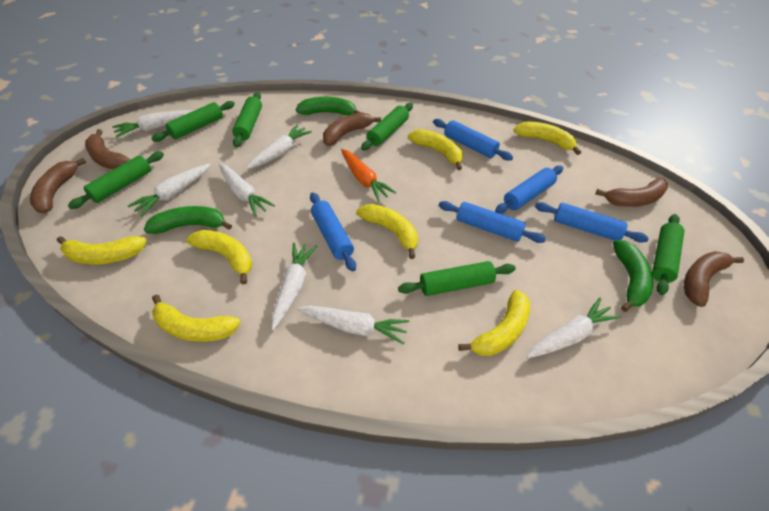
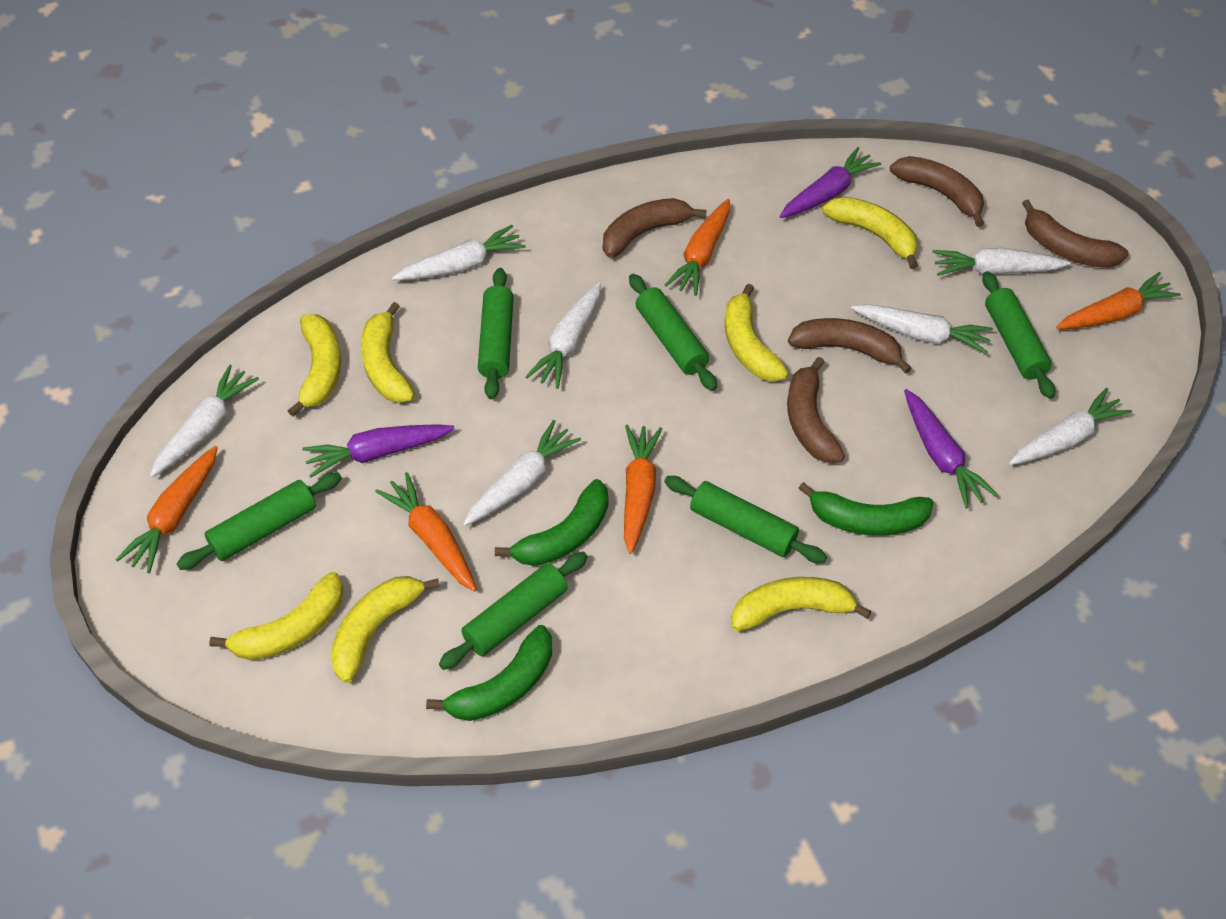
blue rolling pin: 5 -> 0
orange carrot: 1 -> 5
purple carrot: 0 -> 3

